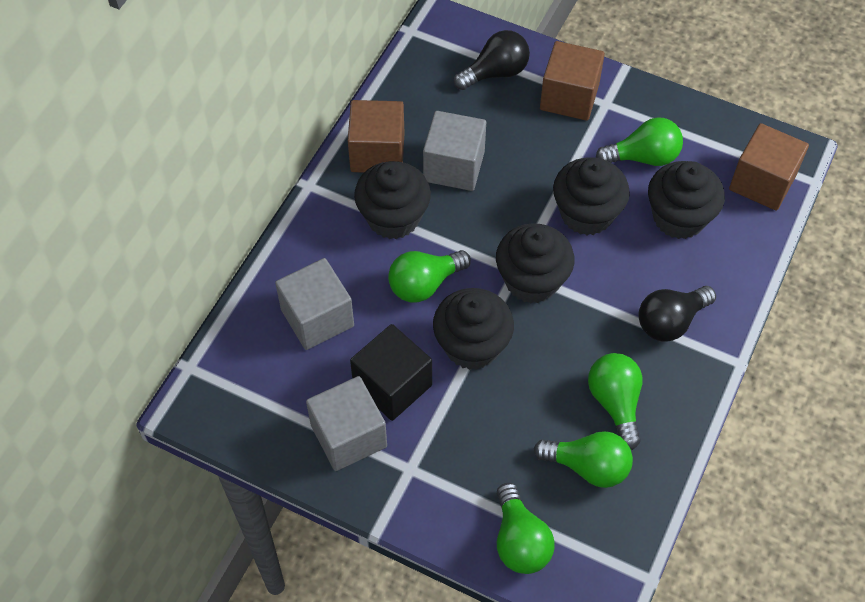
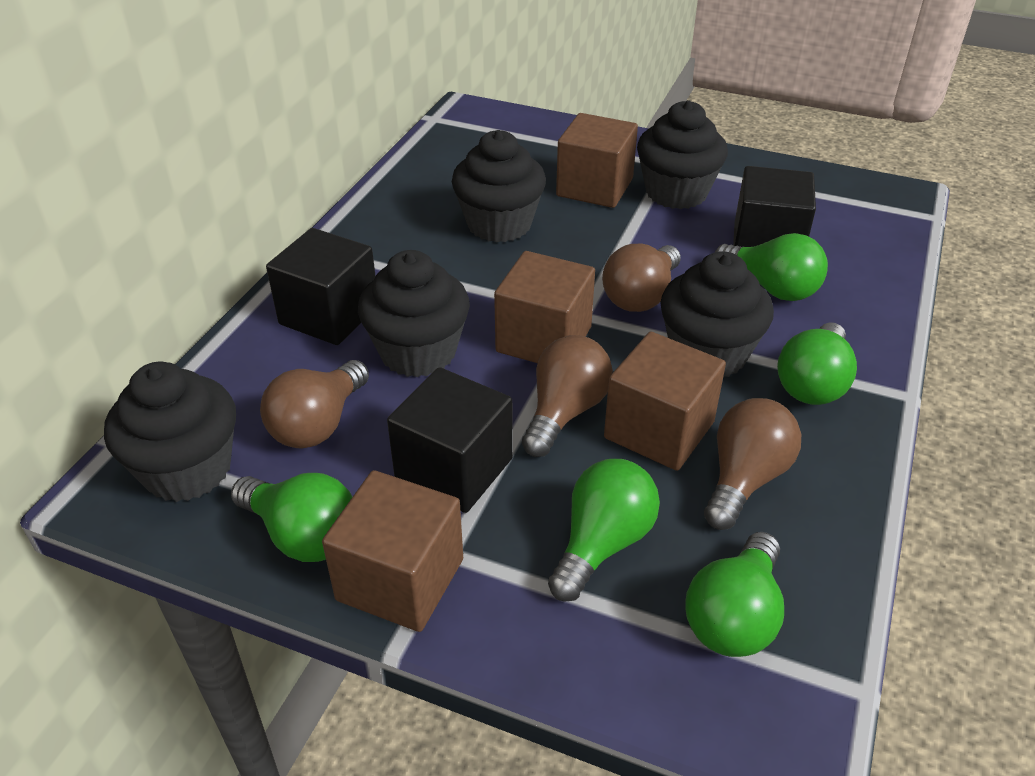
black cube: 1 -> 3
black light bulb: 2 -> 0
brown cube: 3 -> 4
brown light bulb: 0 -> 4
grey cube: 3 -> 0

